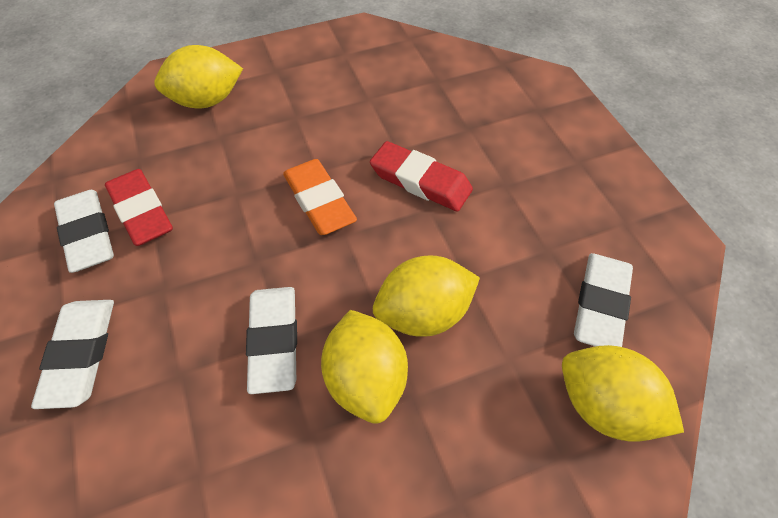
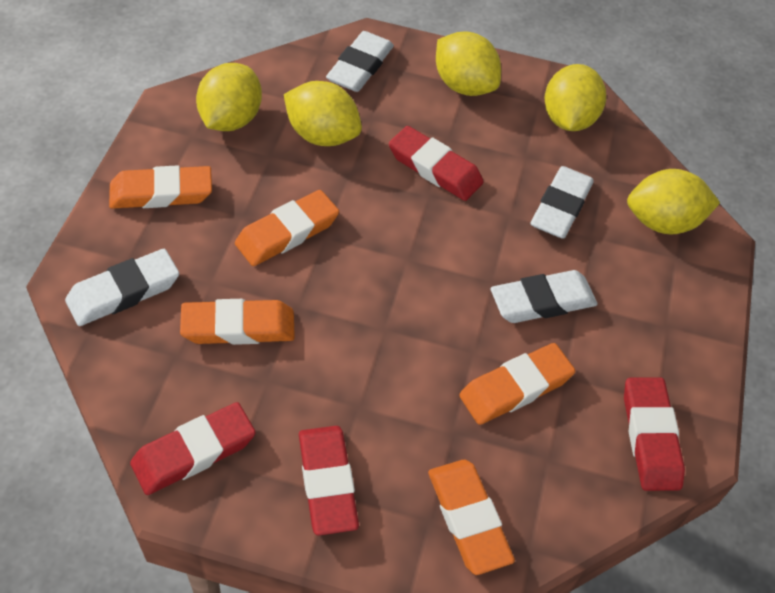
orange eraser: 1 -> 5
red eraser: 2 -> 4
yellow lemon: 4 -> 5

